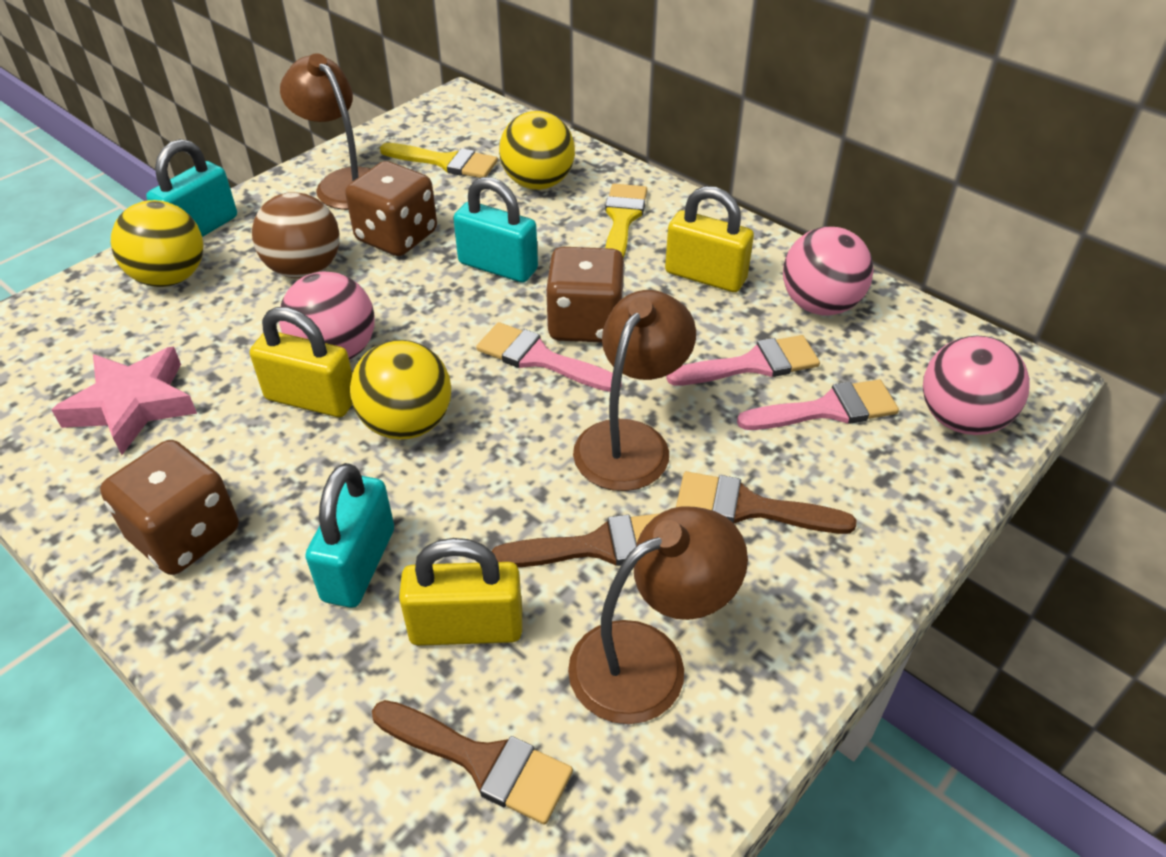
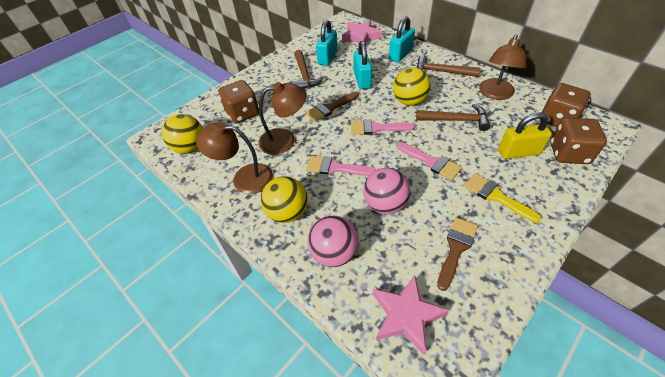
brown ball: 1 -> 0
brown brush: 3 -> 2
brown hammer: 0 -> 3
pink ball: 3 -> 2
pink star: 1 -> 2
yellow brush: 2 -> 1
yellow padlock: 3 -> 1

